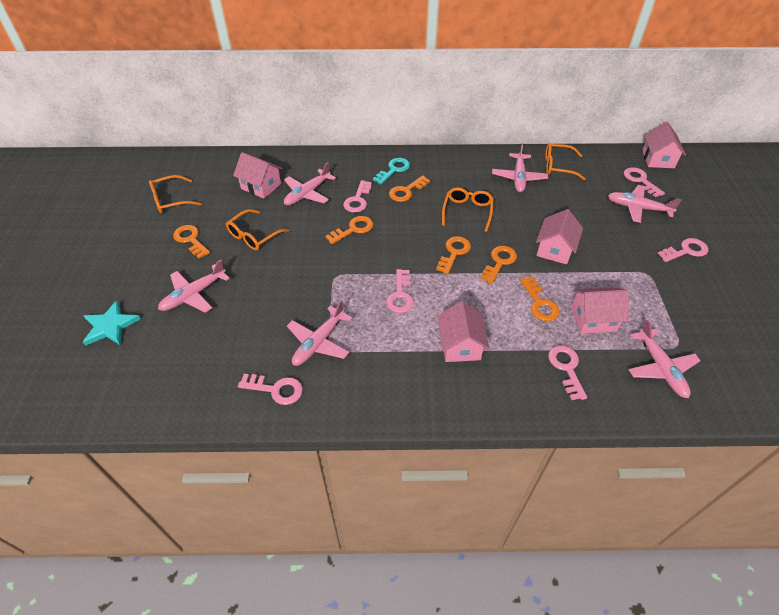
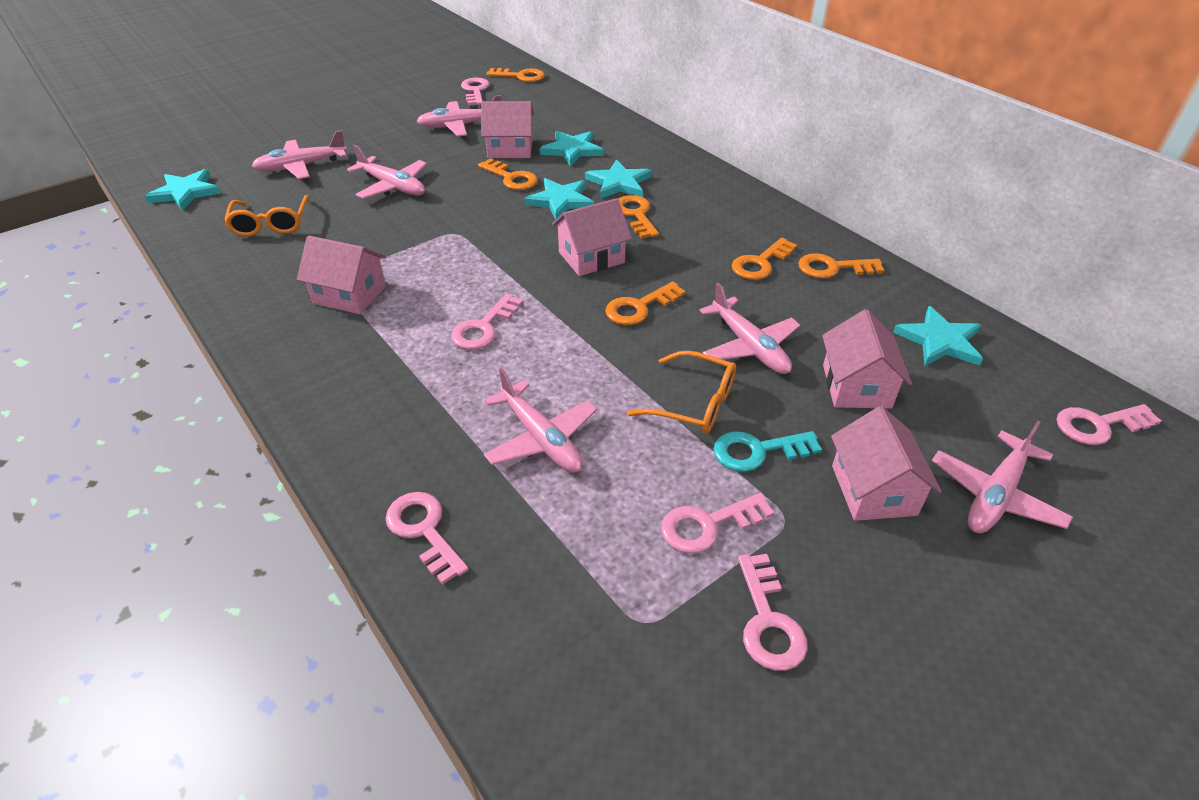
orange glasses: 4 -> 2
turquoise star: 1 -> 5

